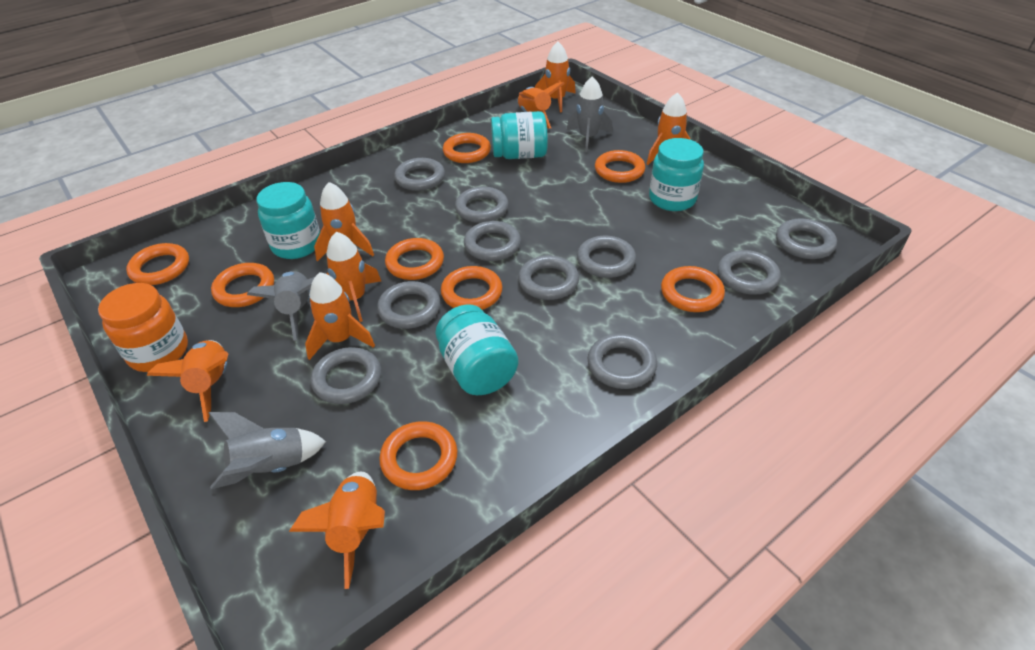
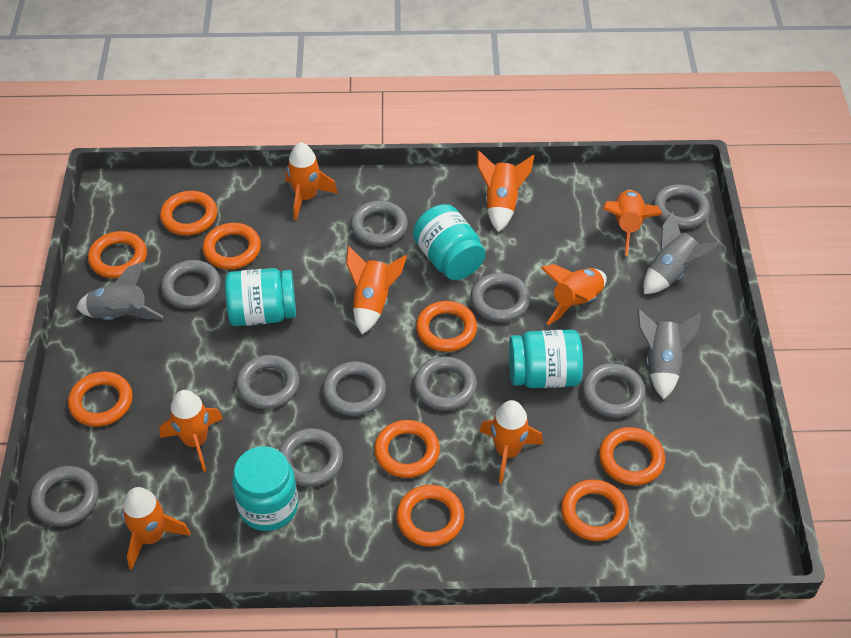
orange jar: 1 -> 0
orange ring: 8 -> 9

